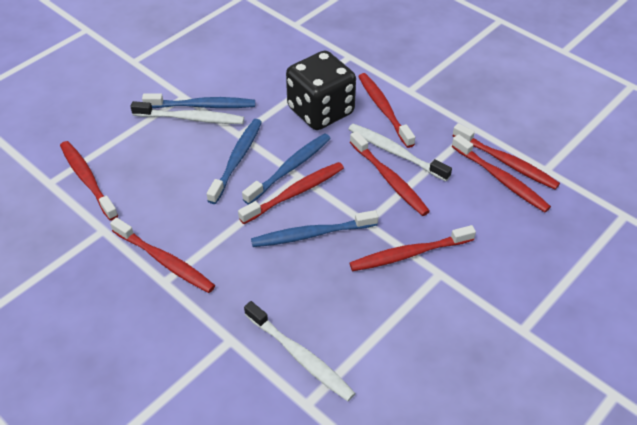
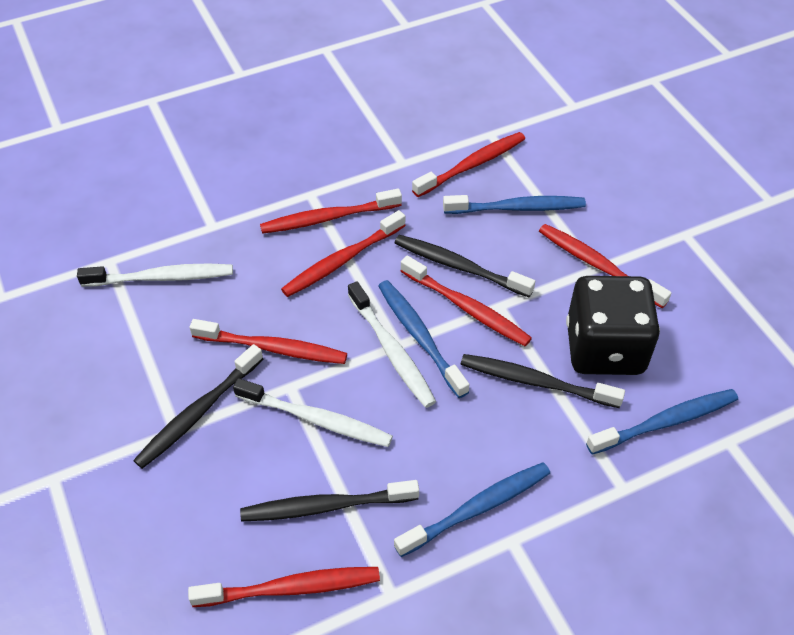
black toothbrush: 0 -> 4
red toothbrush: 8 -> 7

